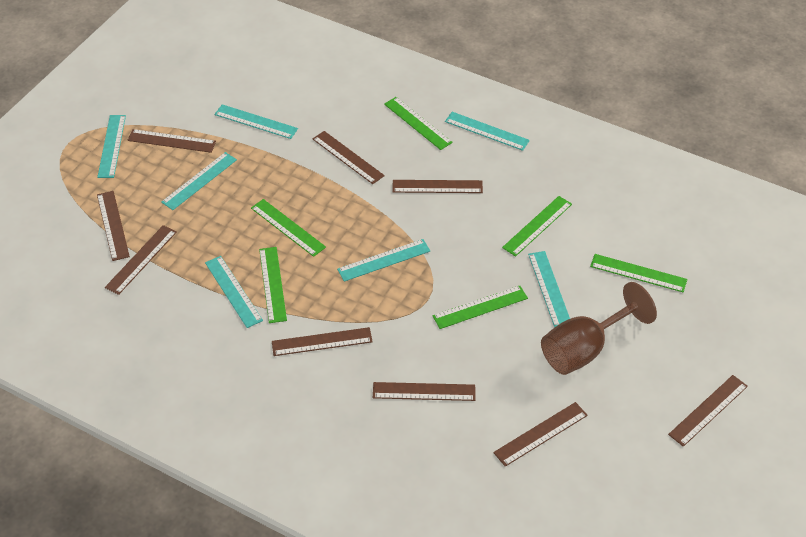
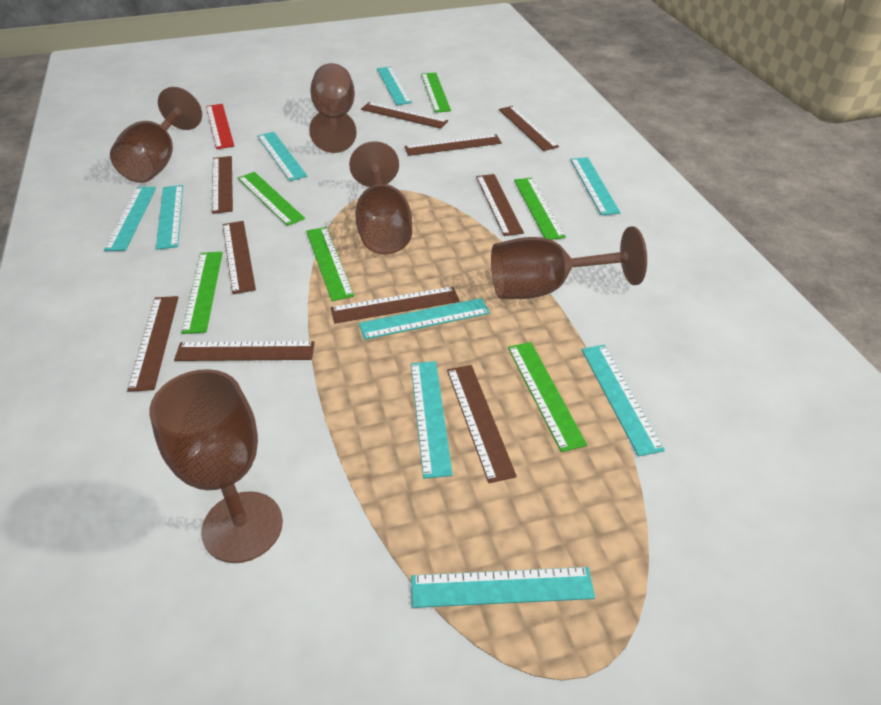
brown goblet: 1 -> 5
brown ruler: 9 -> 10
red ruler: 0 -> 1
turquoise ruler: 7 -> 9

